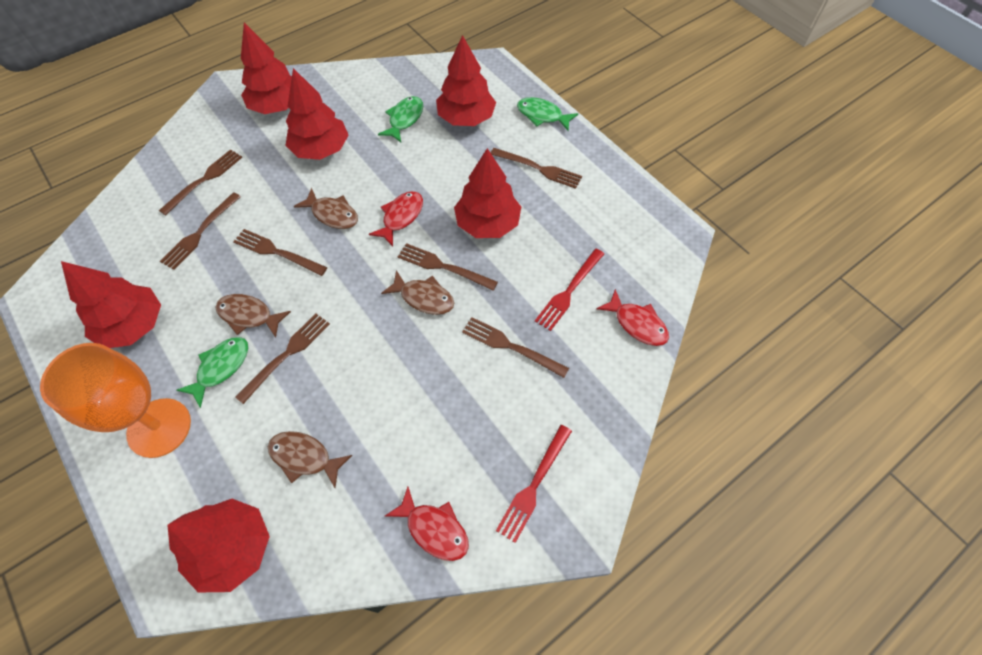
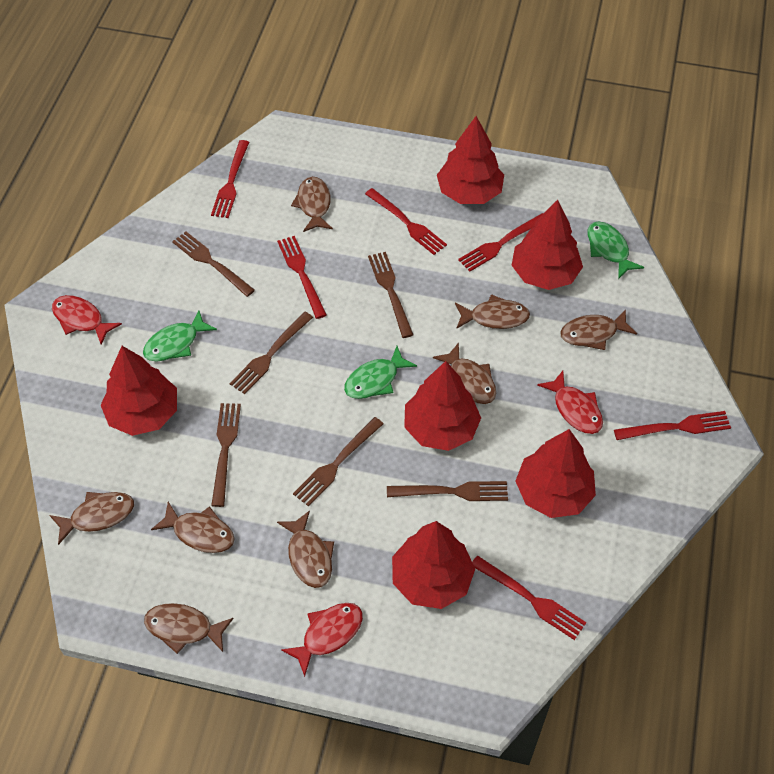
brown fish: 4 -> 8
brown fork: 7 -> 6
orange goblet: 1 -> 0
red fork: 2 -> 6

